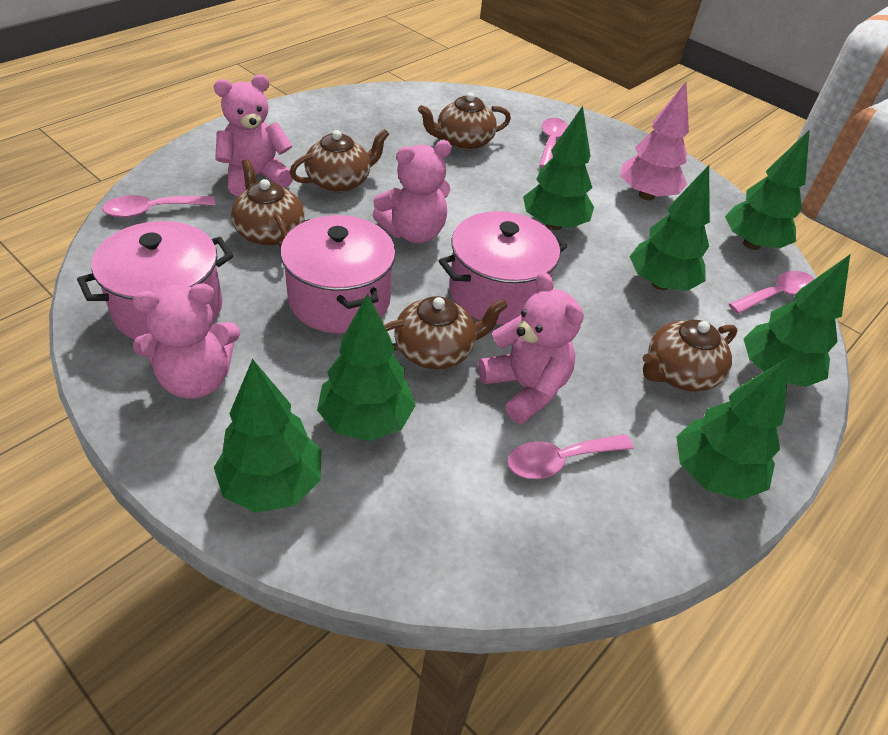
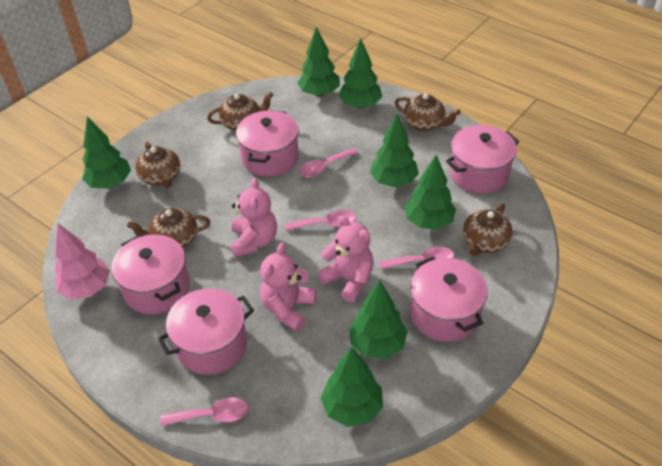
pink pot: 3 -> 5
pink teddy bear: 4 -> 3

